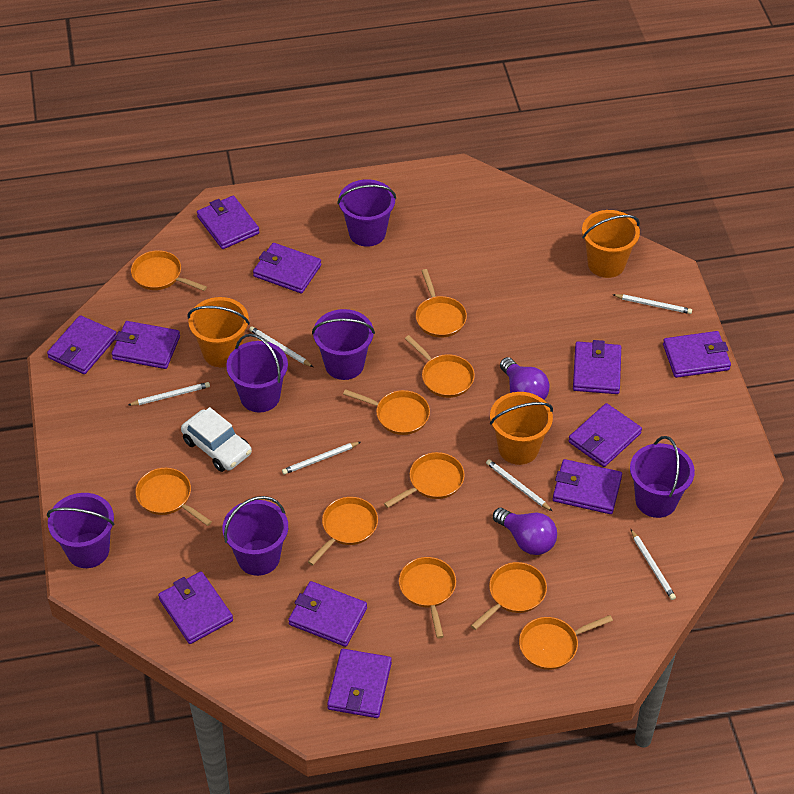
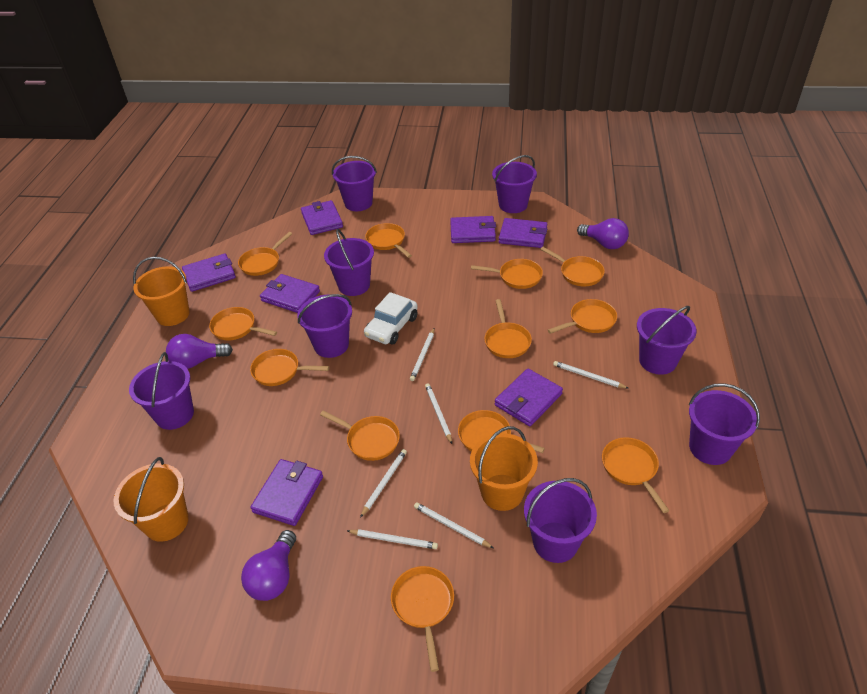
orange pan: 10 -> 12
purple bucket: 6 -> 8
purple light bulb: 2 -> 3
purple wallet: 11 -> 7

